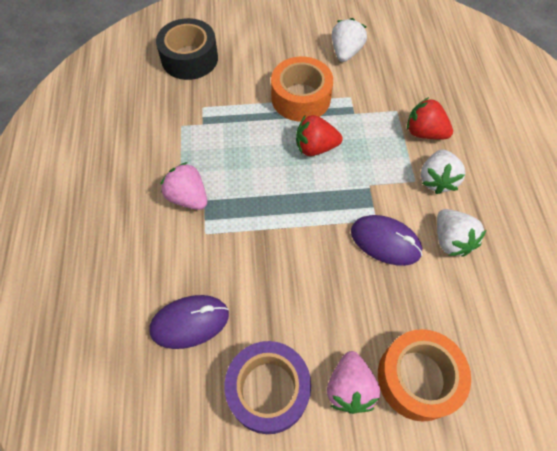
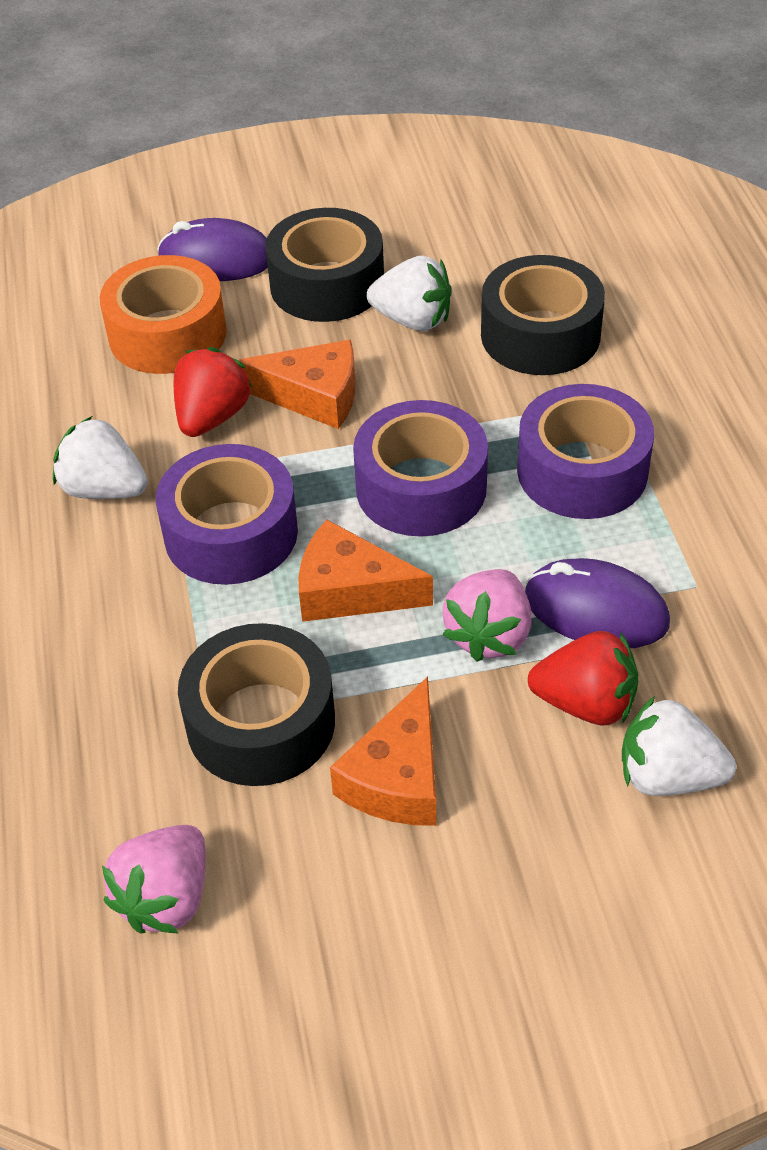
black tape: 1 -> 3
orange cheese: 0 -> 3
orange tape: 2 -> 1
purple tape: 1 -> 3

